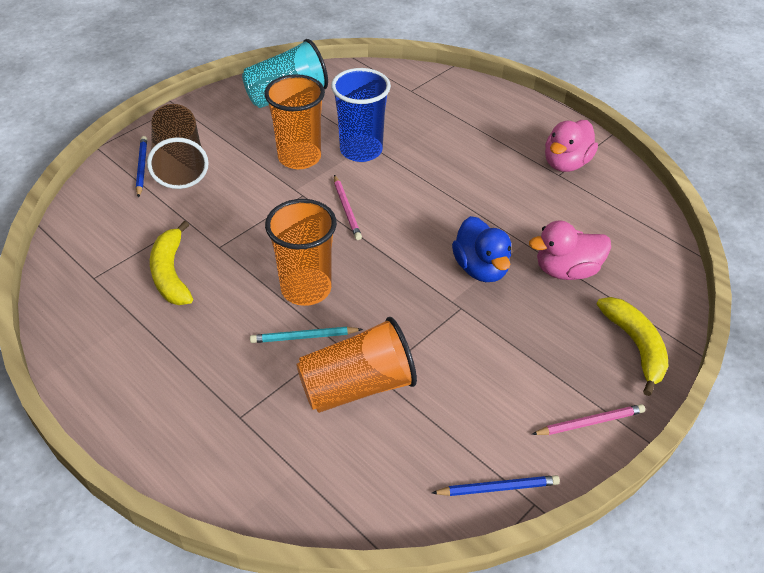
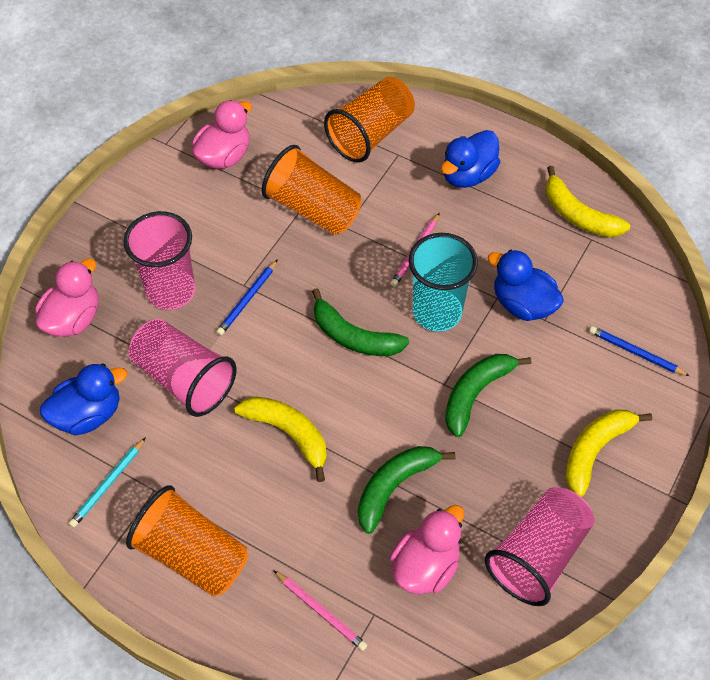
blue cup: 1 -> 0
blue duck: 1 -> 3
brown cup: 1 -> 0
green banana: 0 -> 3
pink cup: 0 -> 3
pink duck: 2 -> 3
yellow banana: 2 -> 3

